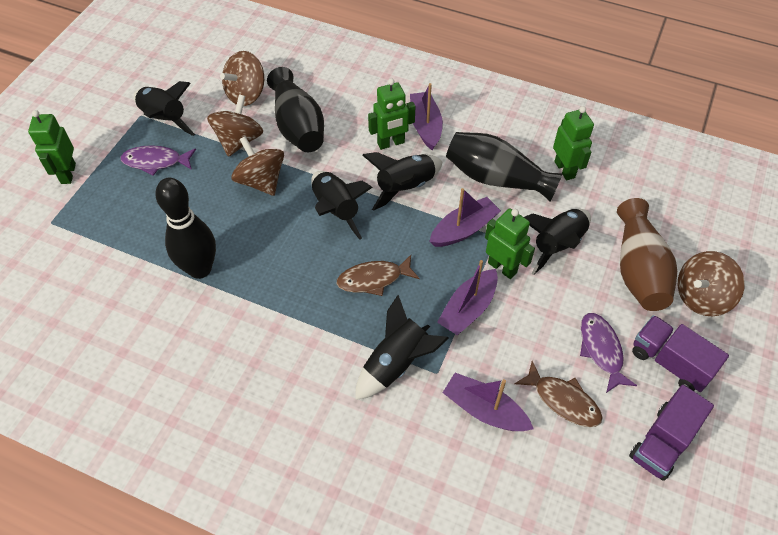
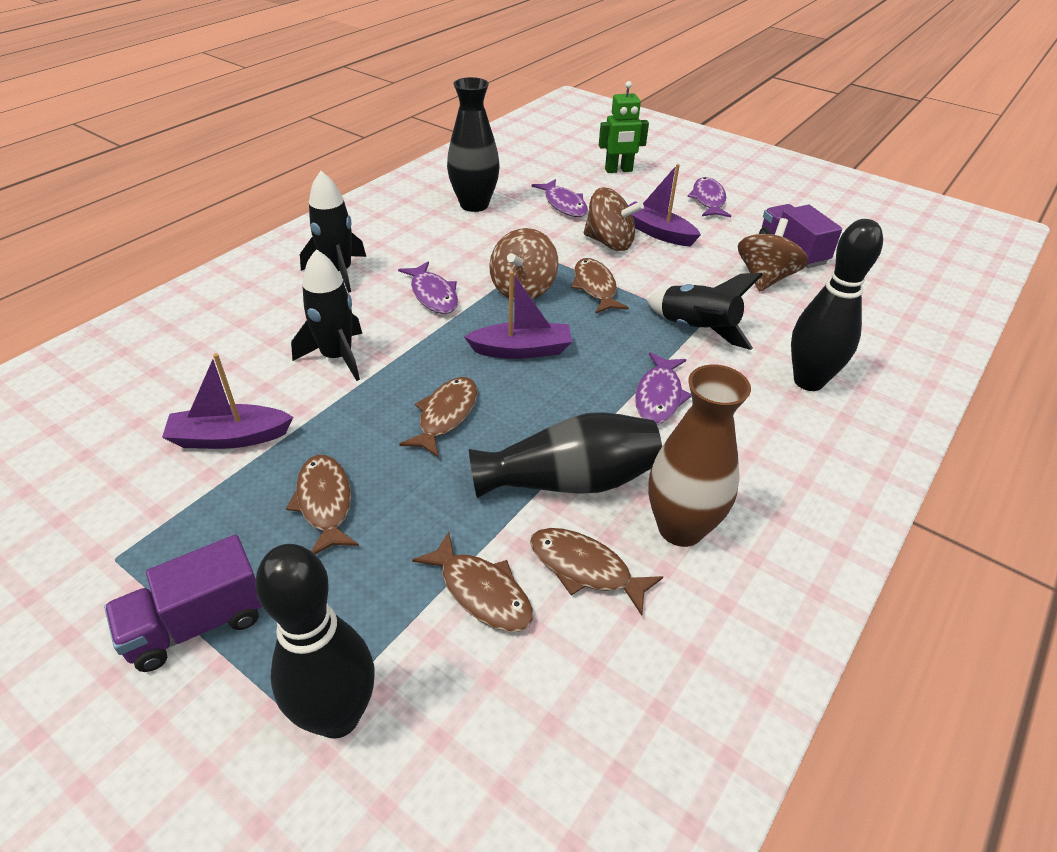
black bowling pin: 1 -> 2
black rocket: 5 -> 3
brown fish: 2 -> 5
brown spinning top: 4 -> 3
green robot: 4 -> 1
purple boat: 4 -> 3
purple fish: 2 -> 4

